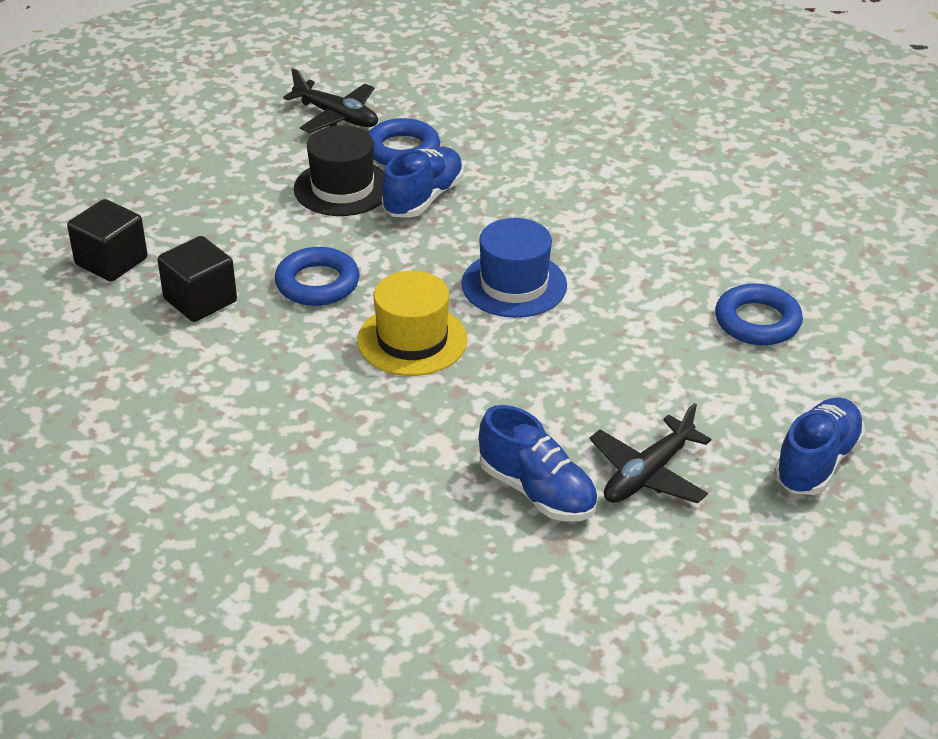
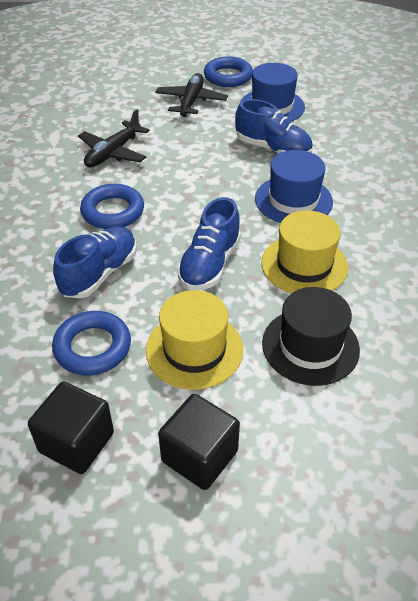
blue hat: 1 -> 2
yellow hat: 1 -> 2

